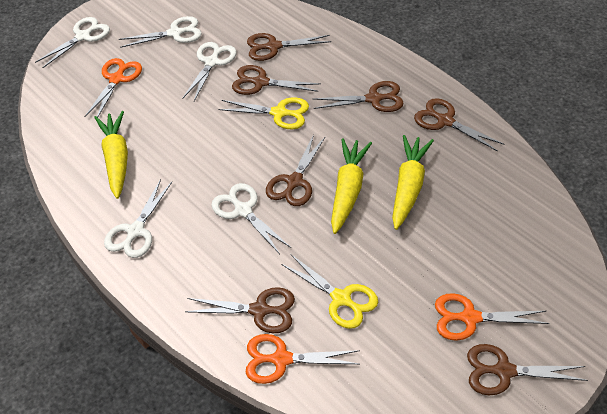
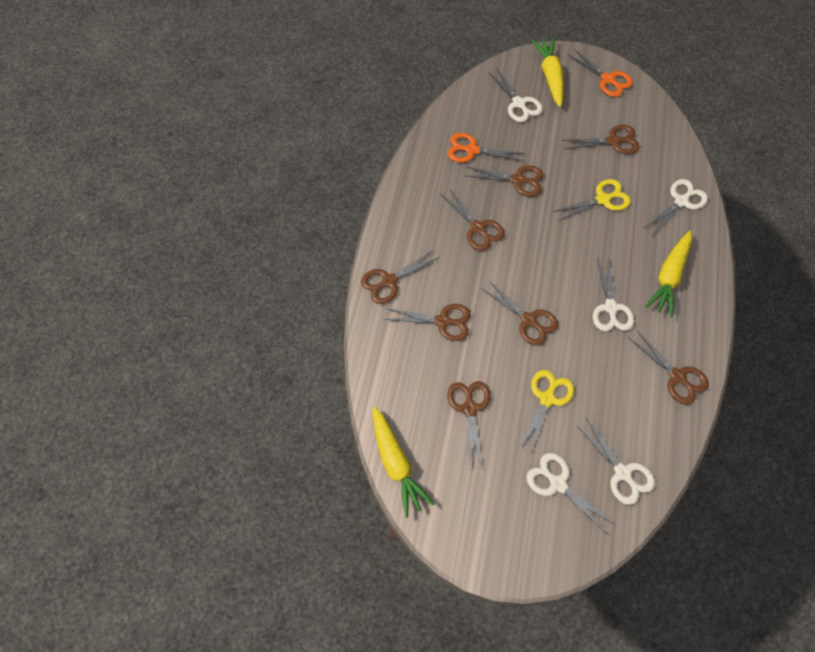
brown scissors: 7 -> 8
orange scissors: 3 -> 2

